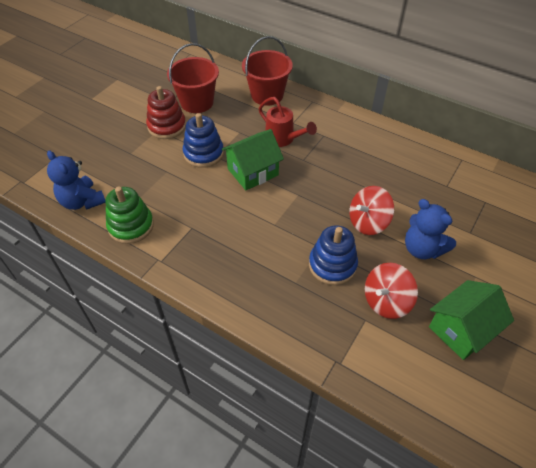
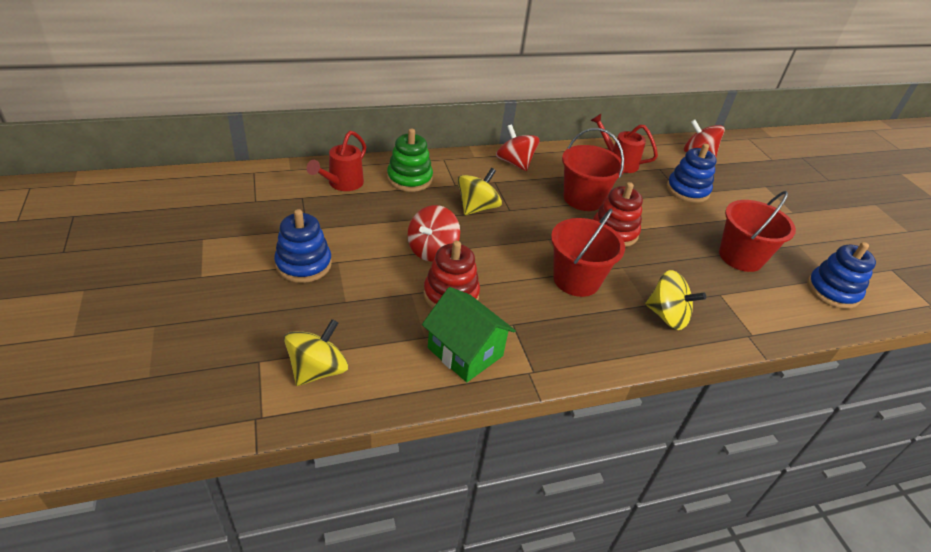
blue stacking toy: 2 -> 3
blue teddy bear: 2 -> 0
green house: 2 -> 1
red bucket: 2 -> 3
red spinning top: 2 -> 3
red stacking toy: 1 -> 2
red watering can: 1 -> 2
yellow spinning top: 0 -> 3

